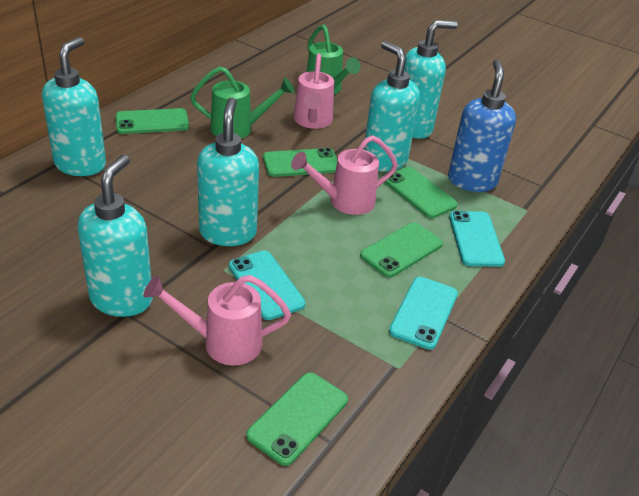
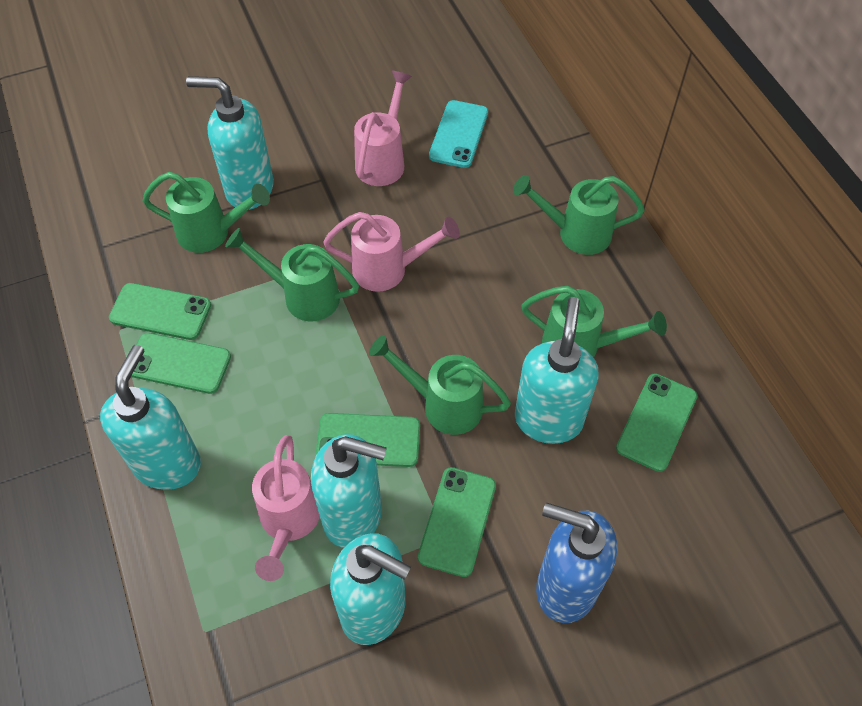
green watering can: 2 -> 5
turquoise phone: 3 -> 1

